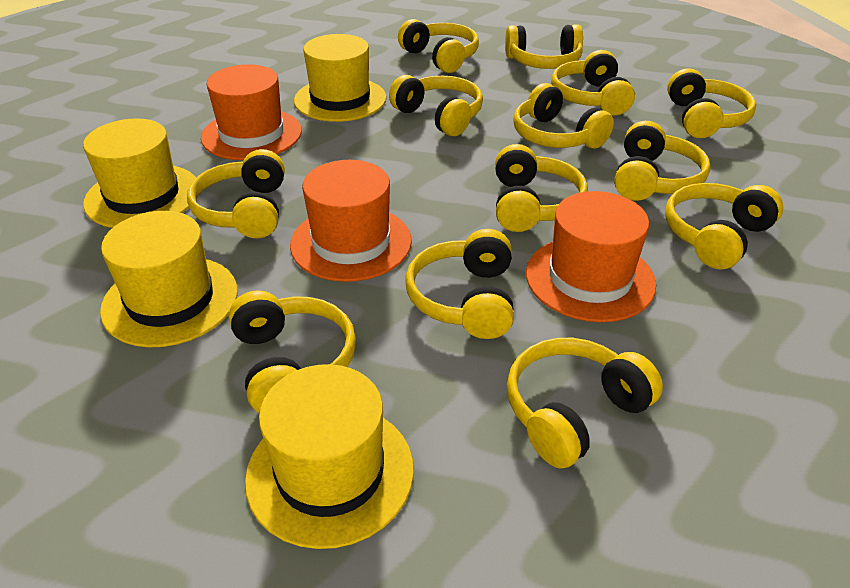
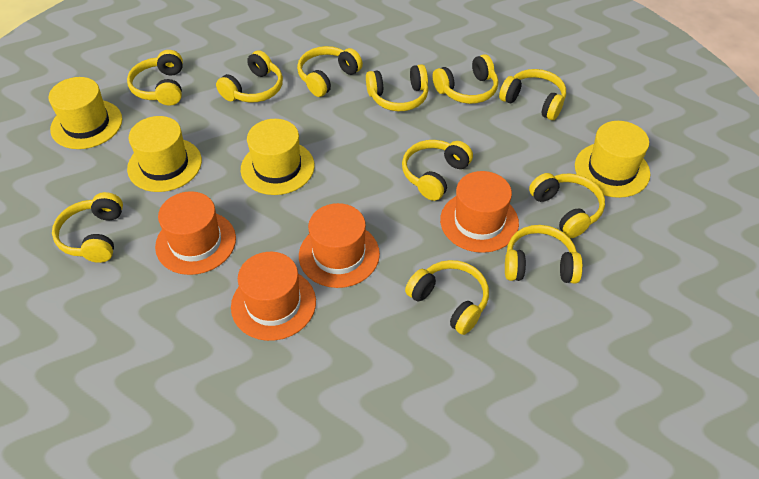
orange hat: 3 -> 4
yellow headphones: 13 -> 11

